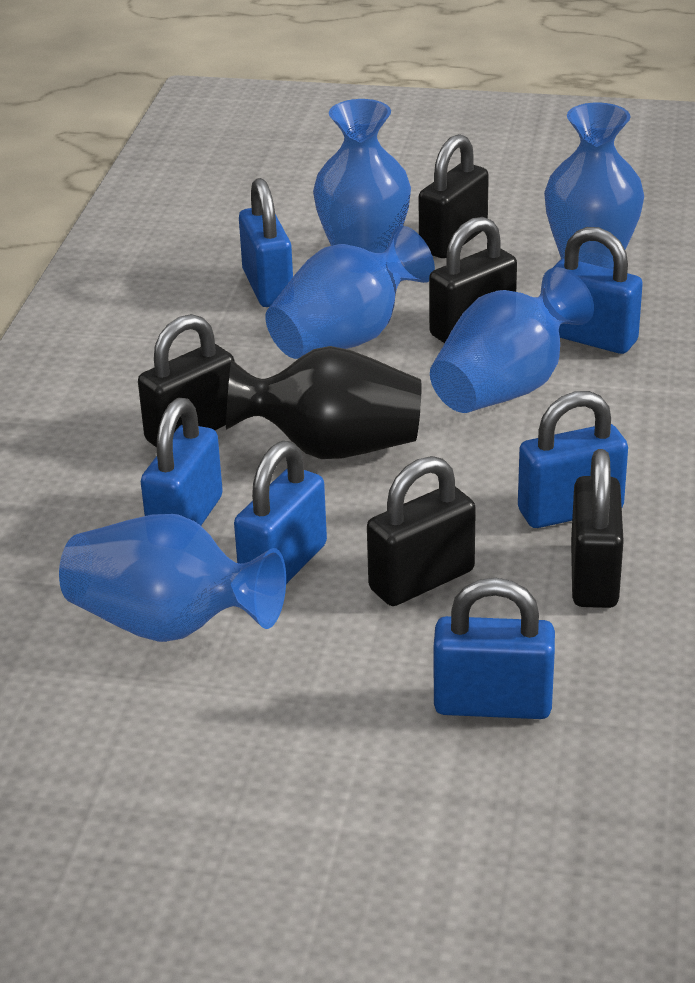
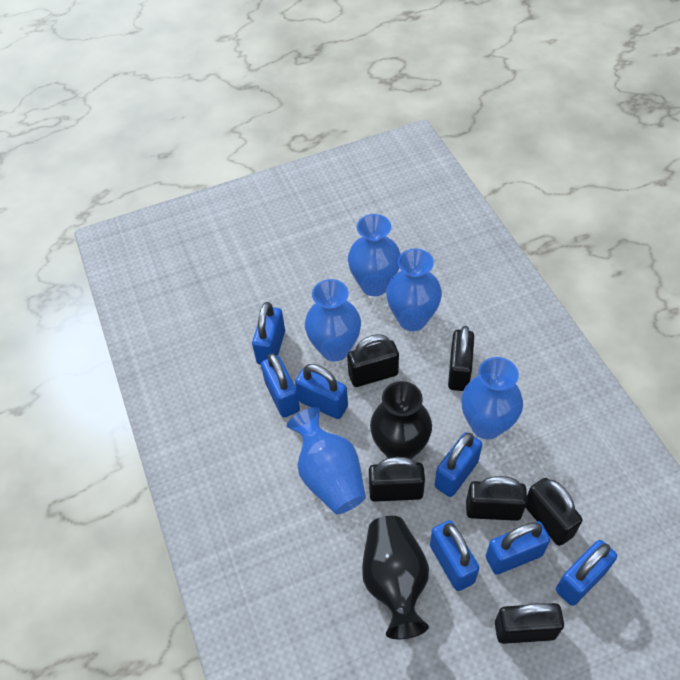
black padlock: 5 -> 6
black vase: 1 -> 2
blue padlock: 6 -> 7

